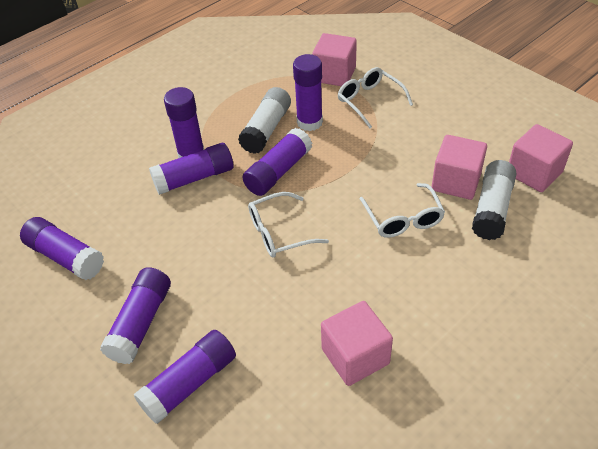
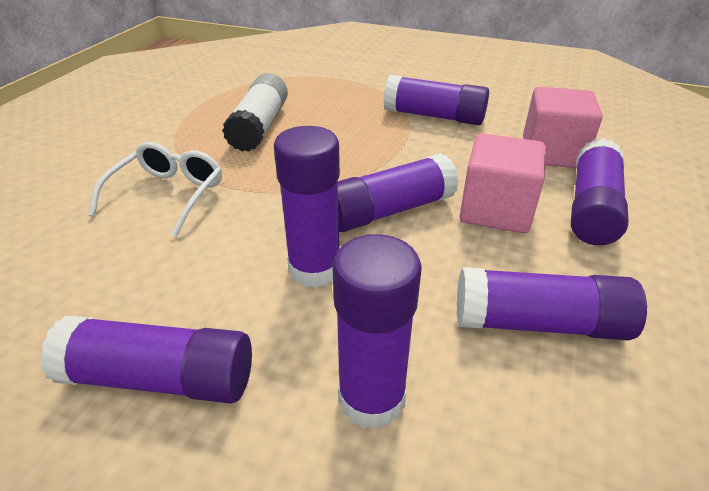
pink cube: 4 -> 2
white glasses: 3 -> 1
white glue stick: 2 -> 1

